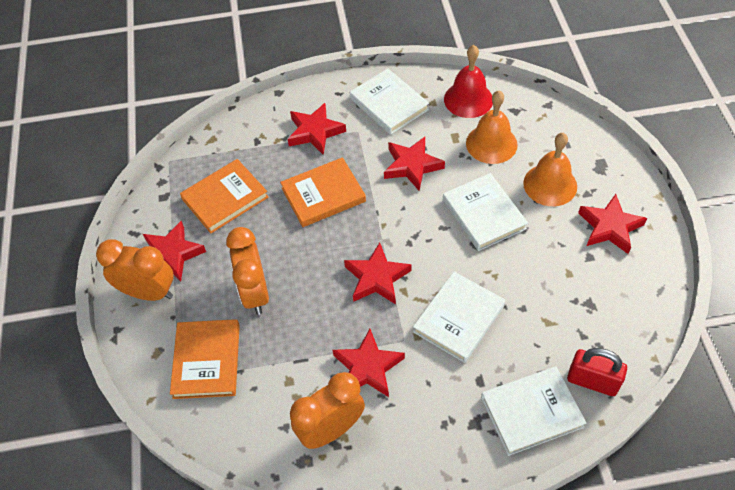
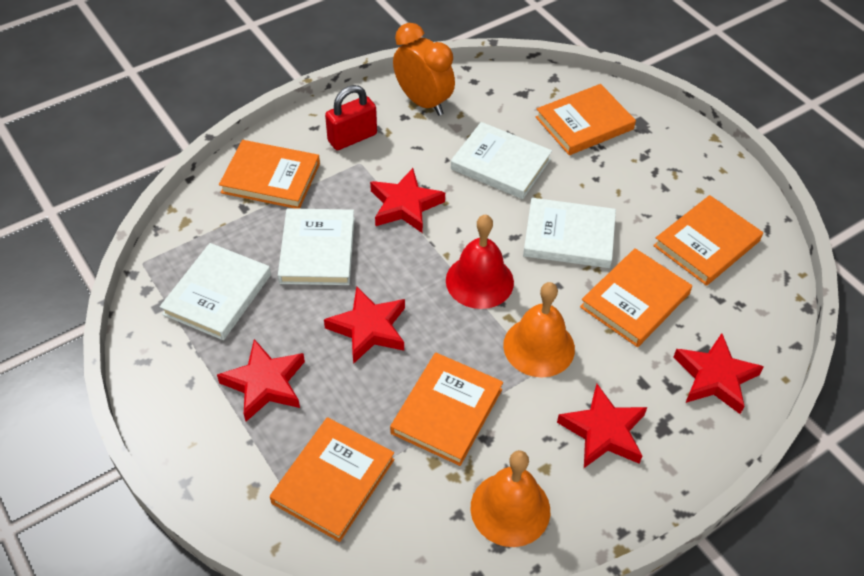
orange book: 3 -> 6
orange clock: 3 -> 1
red star: 6 -> 5

